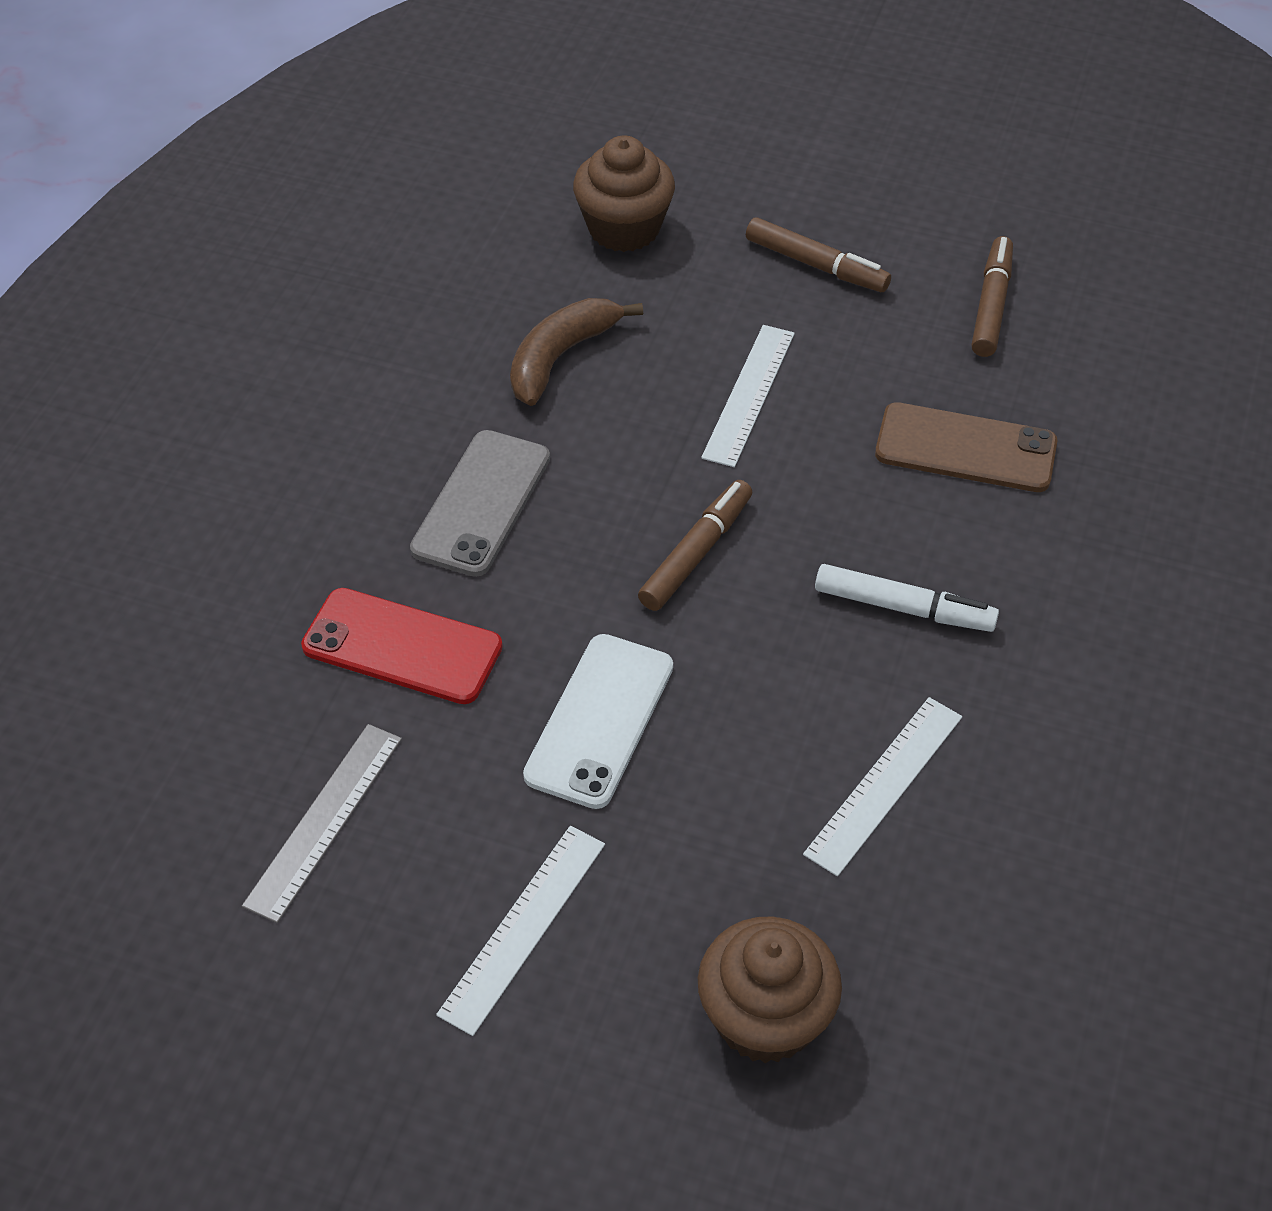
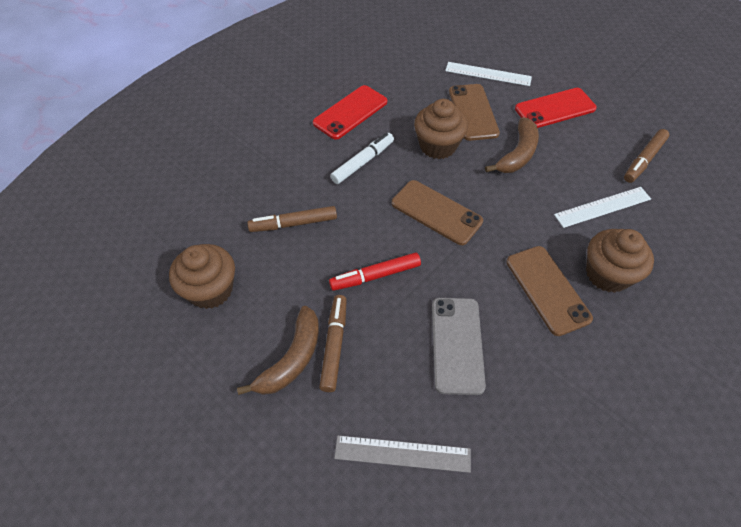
brown banana: 1 -> 2
brown cupcake: 2 -> 3
brown phone: 1 -> 3
red marker: 0 -> 1
red phone: 1 -> 2
white phone: 1 -> 0
white ruler: 3 -> 2

